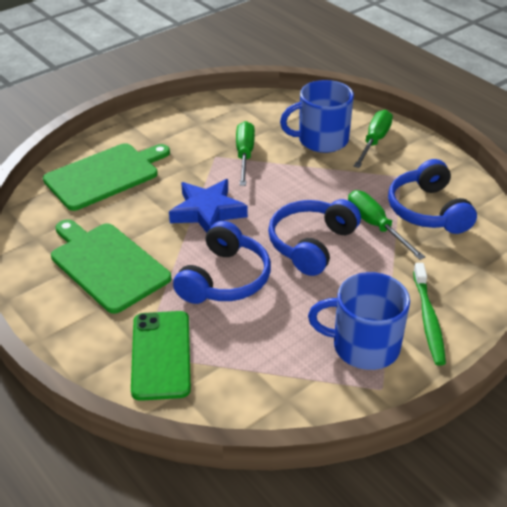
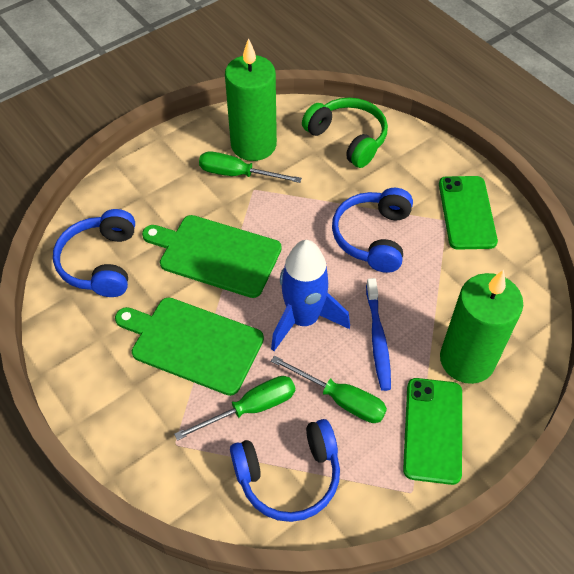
blue mug: 2 -> 0
blue rocket: 0 -> 1
blue star: 1 -> 0
blue toothbrush: 0 -> 1
green candle: 0 -> 2
green headphones: 0 -> 1
green phone: 1 -> 2
green toothbrush: 1 -> 0

